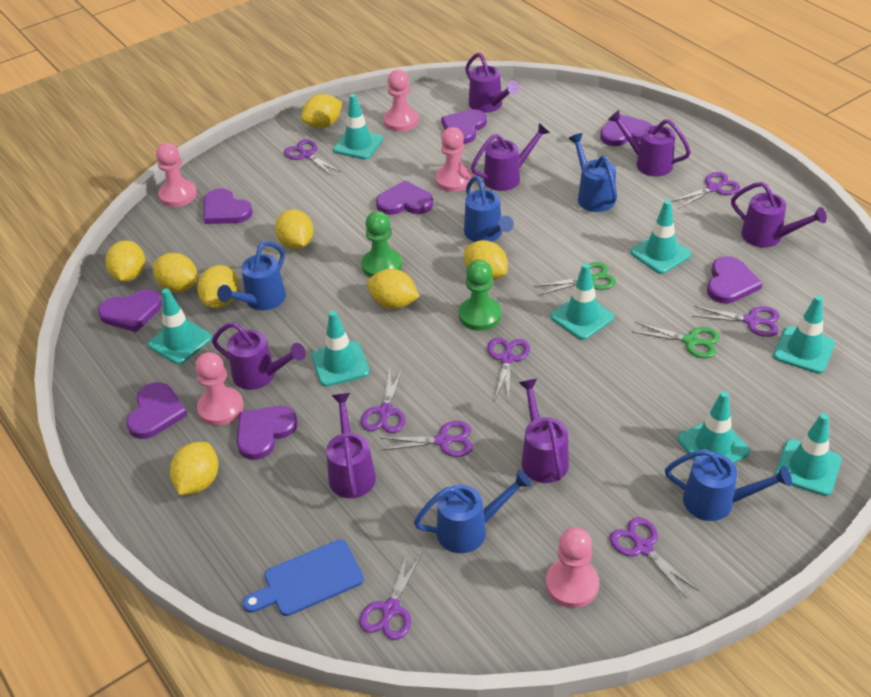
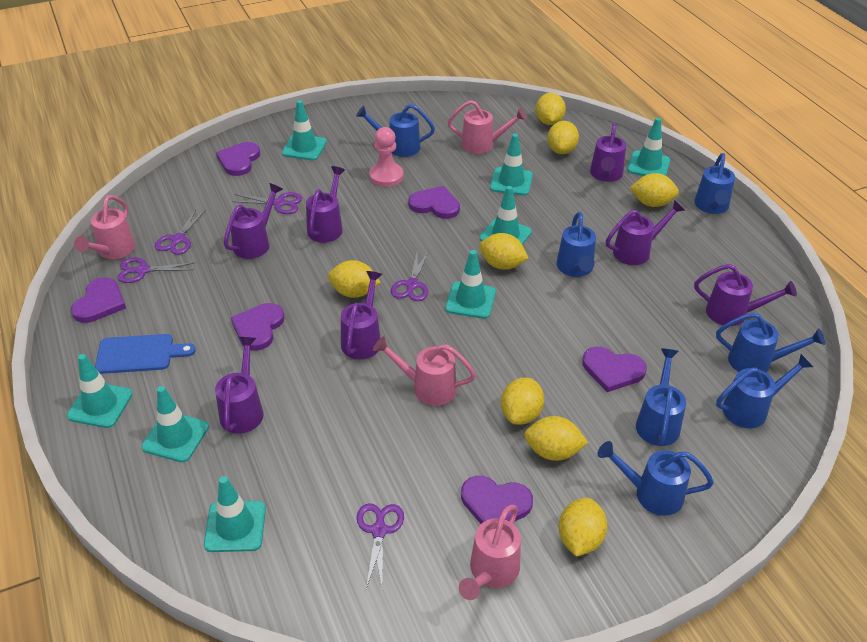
blue watering can: 5 -> 7
green pawn: 2 -> 0
green scissors: 2 -> 0
pink pawn: 5 -> 1
pink watering can: 0 -> 4
purple heart: 8 -> 6
purple scissors: 8 -> 5

